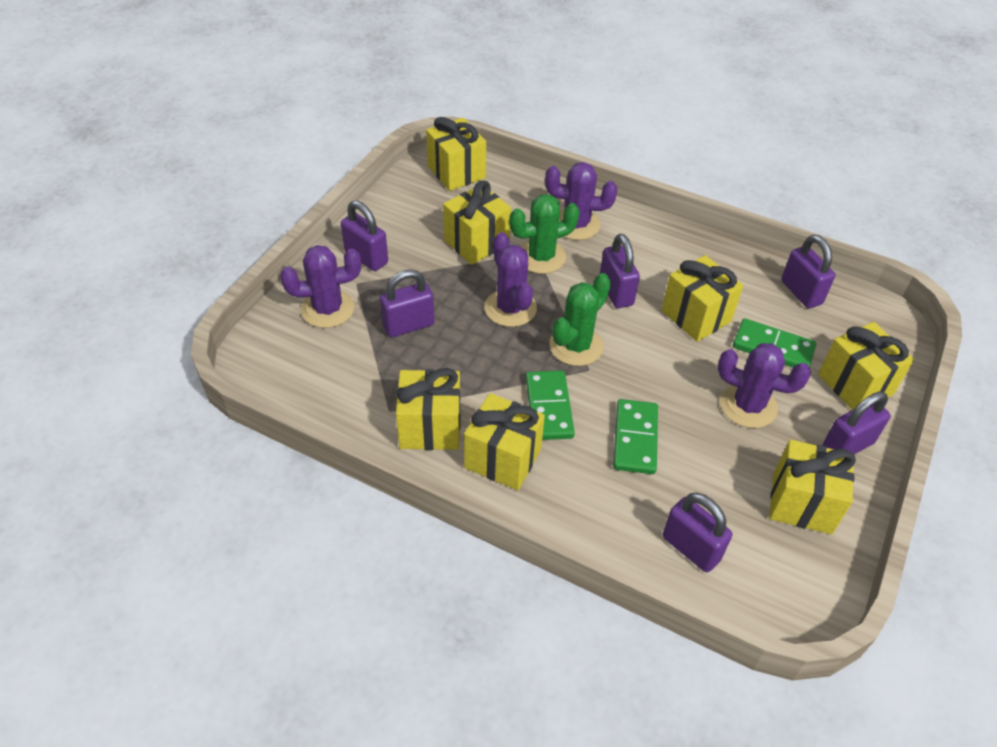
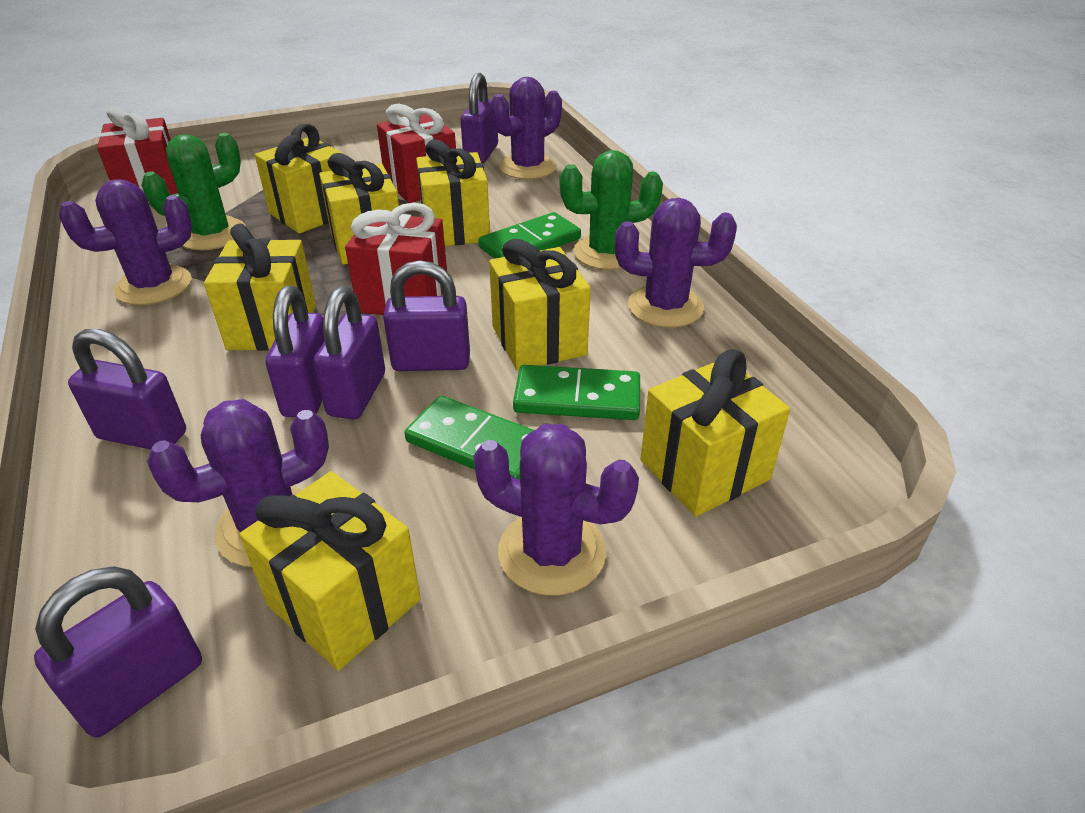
purple cactus: 4 -> 5
red gift: 0 -> 3

